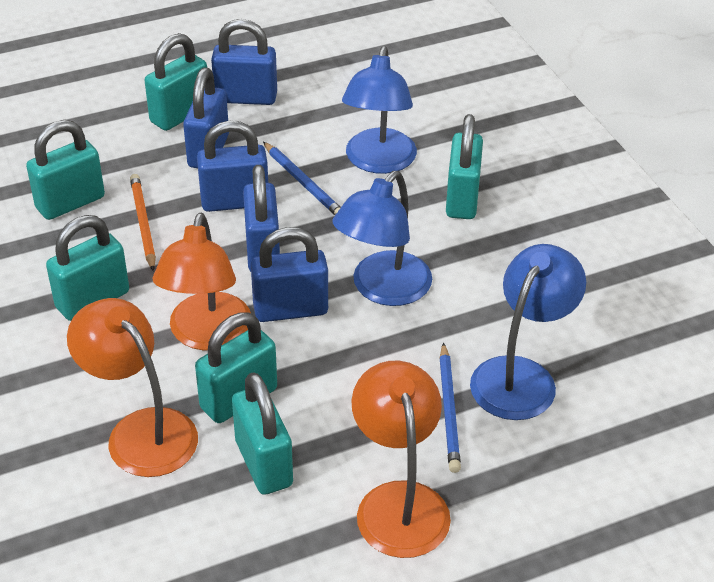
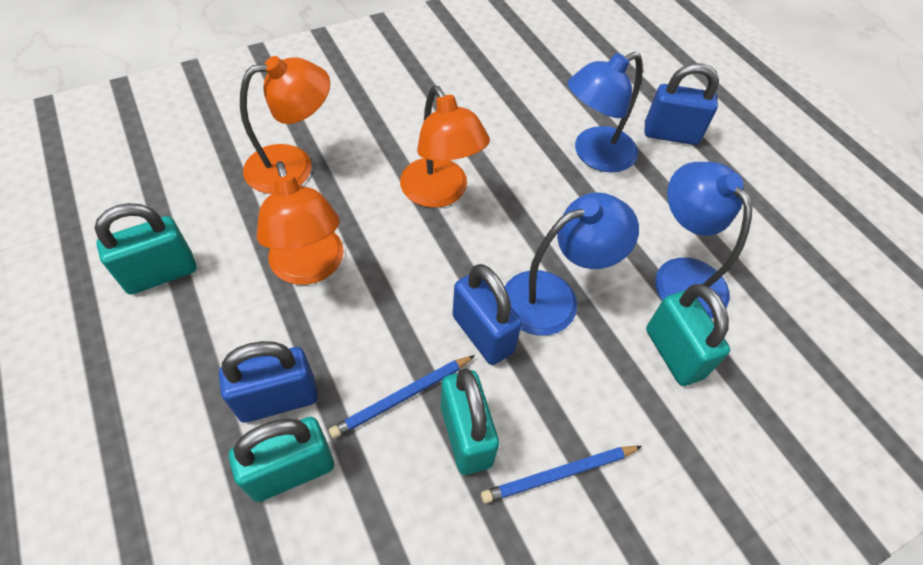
blue padlock: 5 -> 3
orange pencil: 1 -> 0
turquoise padlock: 6 -> 4

